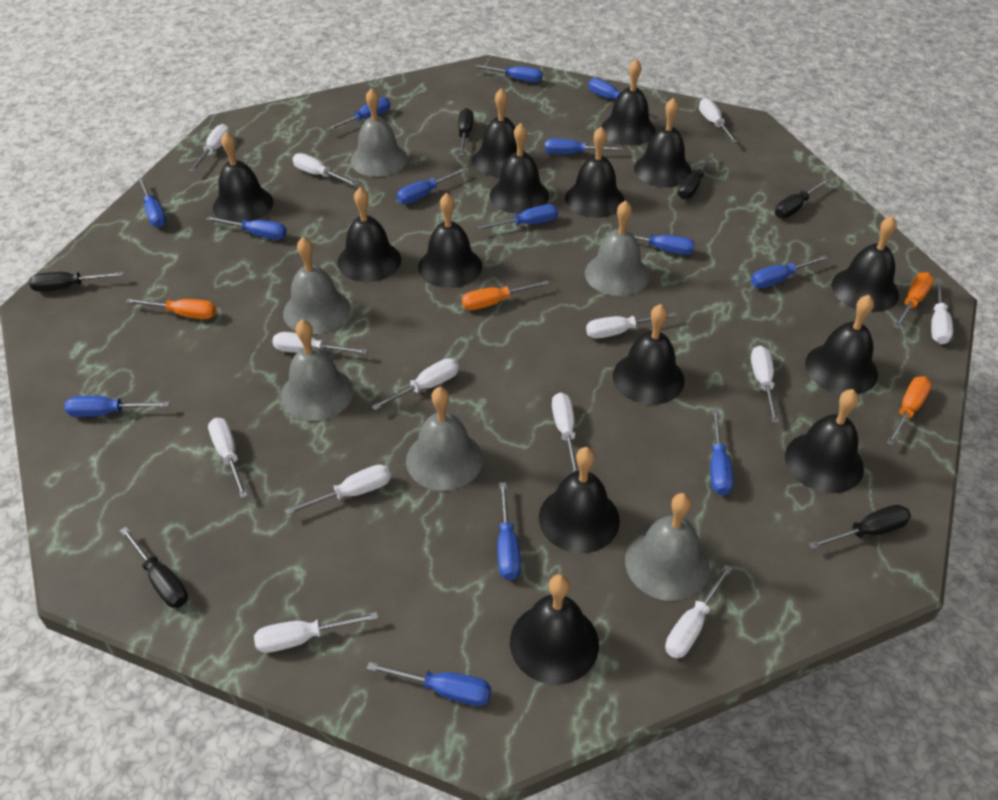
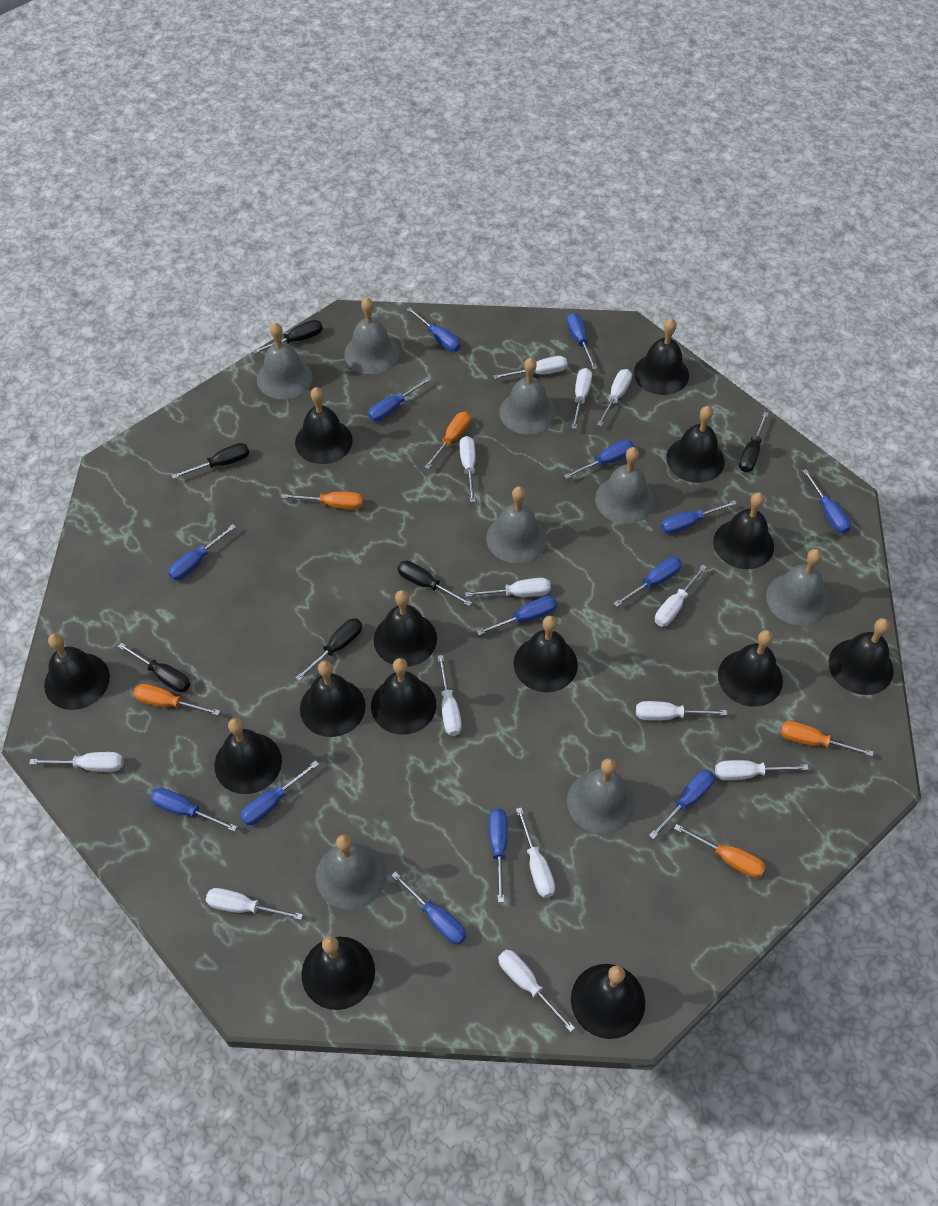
grey bell: 6 -> 8
orange screwdriver: 4 -> 5

